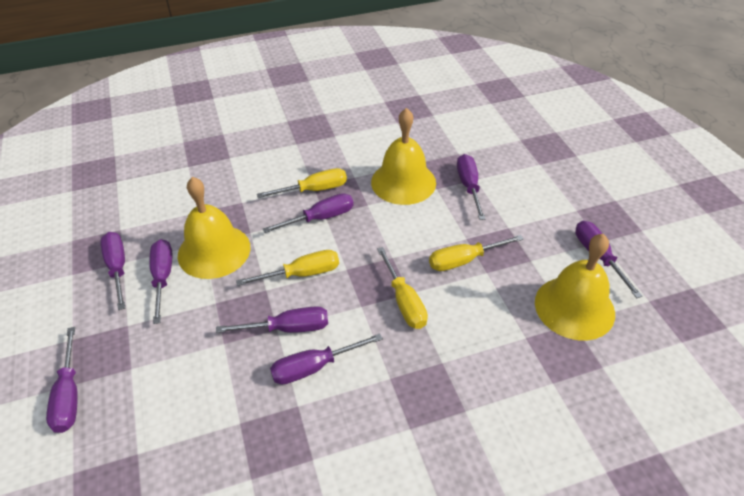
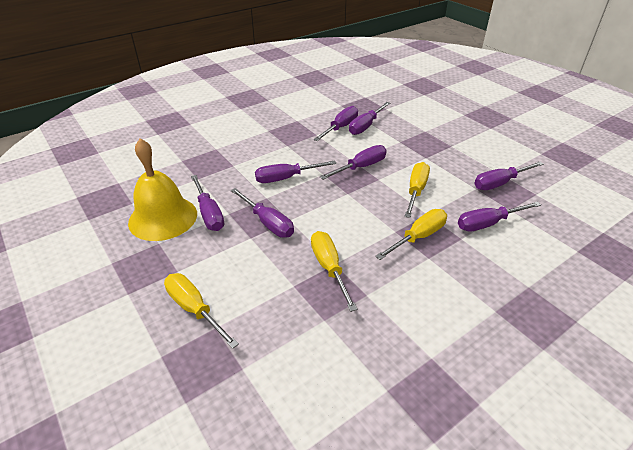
yellow bell: 3 -> 1

